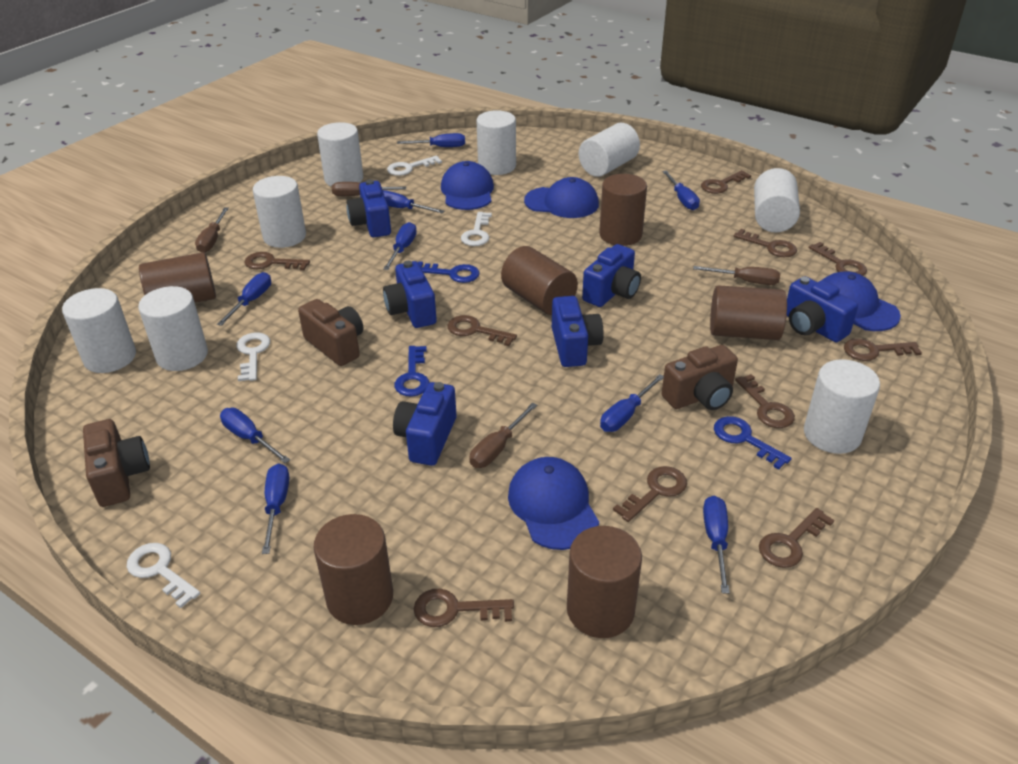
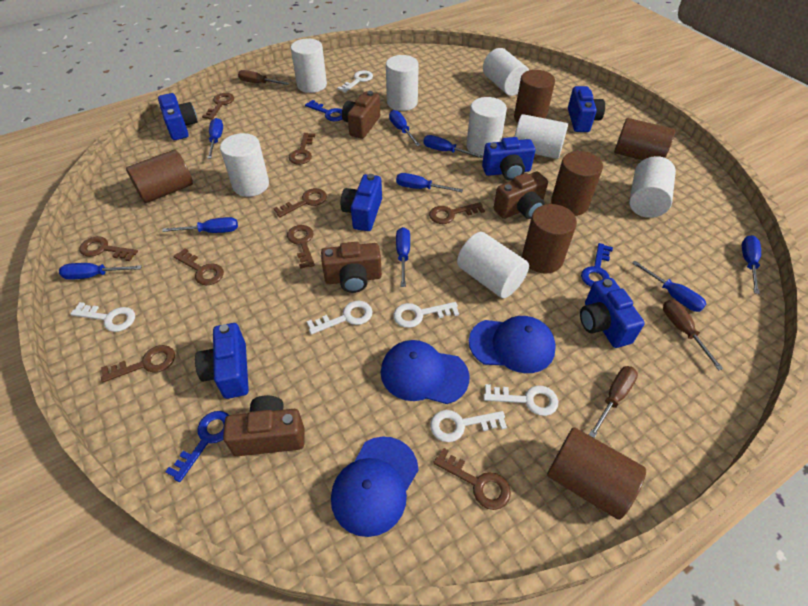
blue cap: 4 -> 3
brown camera: 3 -> 4
brown key: 10 -> 9
brown screwdriver: 4 -> 3
white key: 4 -> 6

